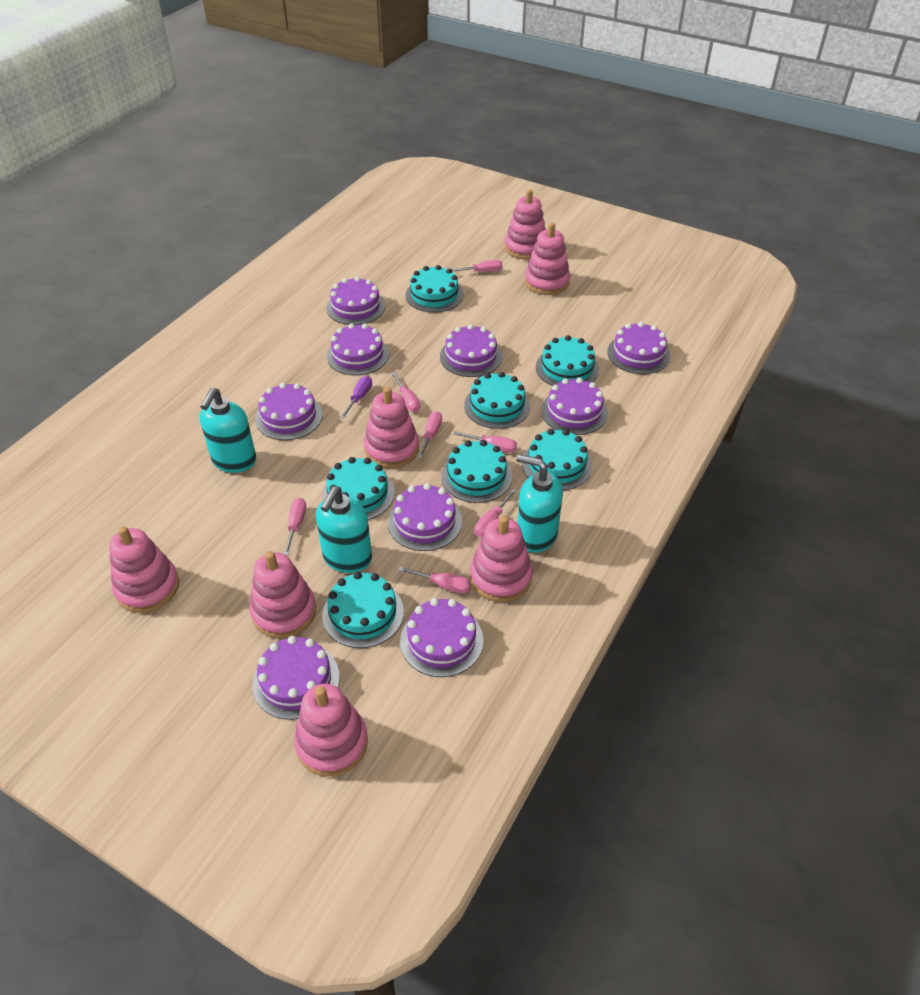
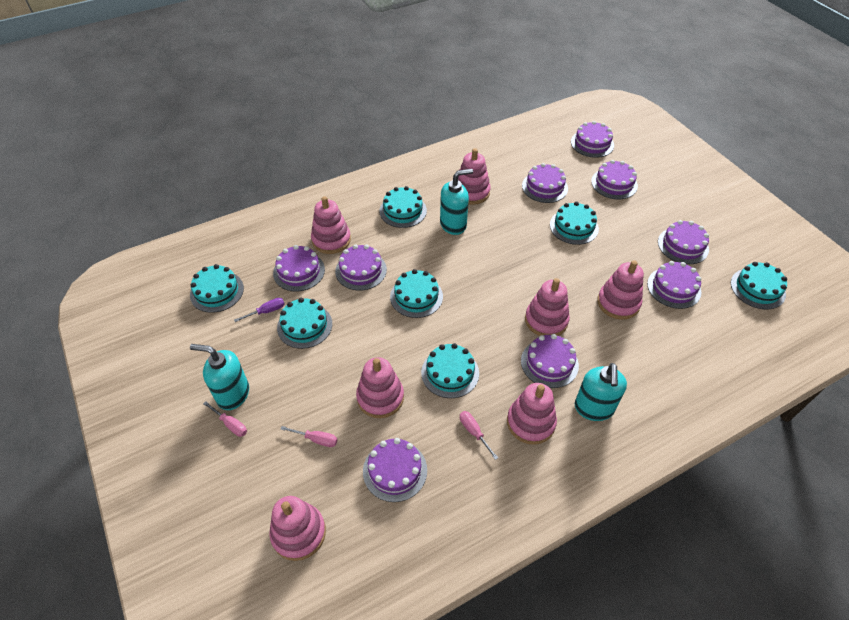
pink screwdriver: 7 -> 3

